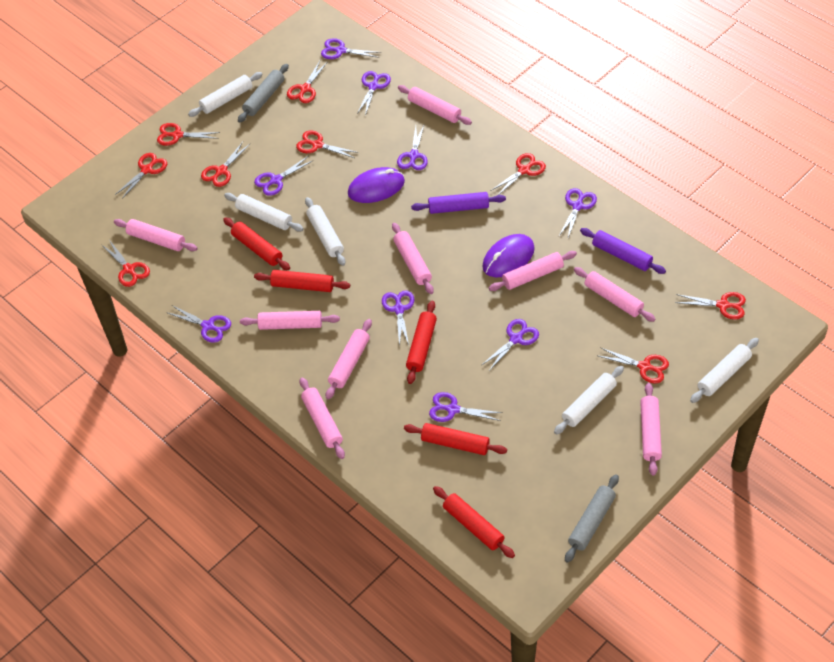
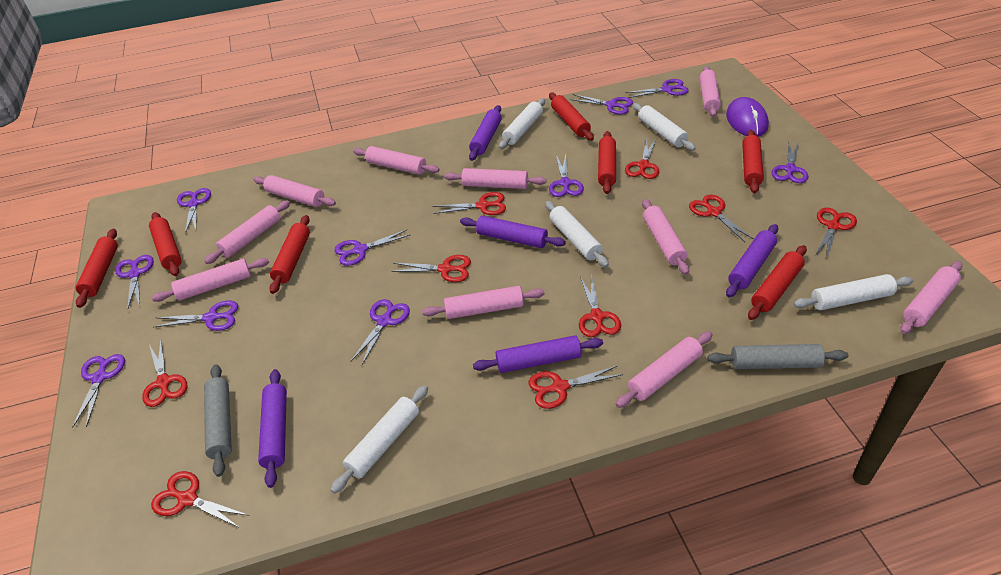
pink rolling pin: 9 -> 10
purple mouse: 2 -> 1
purple rolling pin: 2 -> 5
purple scissors: 9 -> 10
red rolling pin: 5 -> 7

